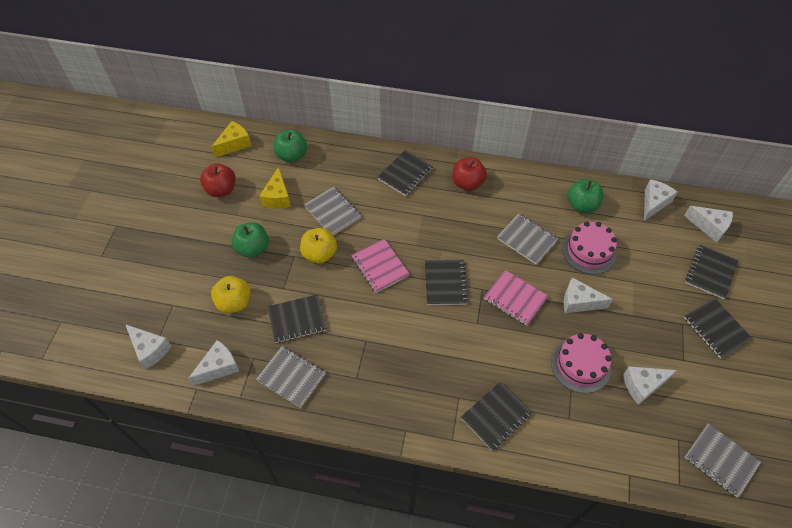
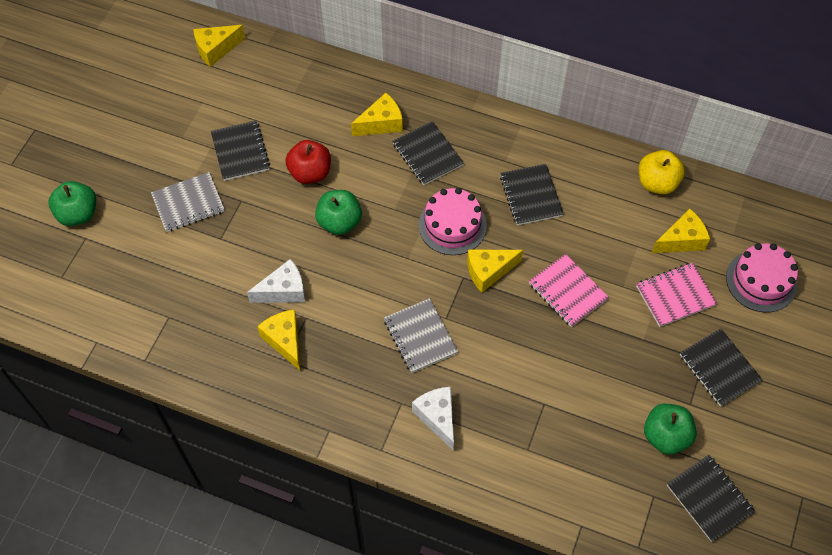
black notebook: 6 -> 5
grey notebook: 4 -> 2
red apple: 2 -> 1
white cheese: 6 -> 2
yellow apple: 2 -> 1
yellow cheese: 2 -> 5

